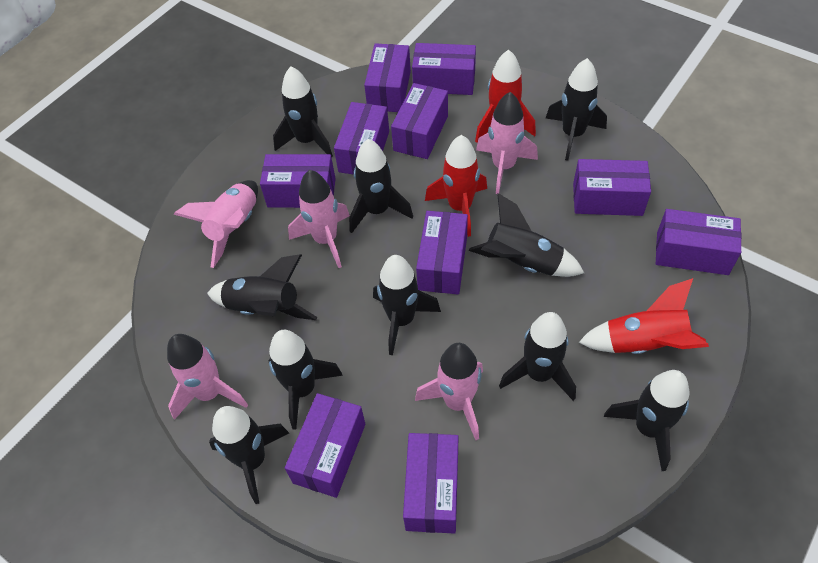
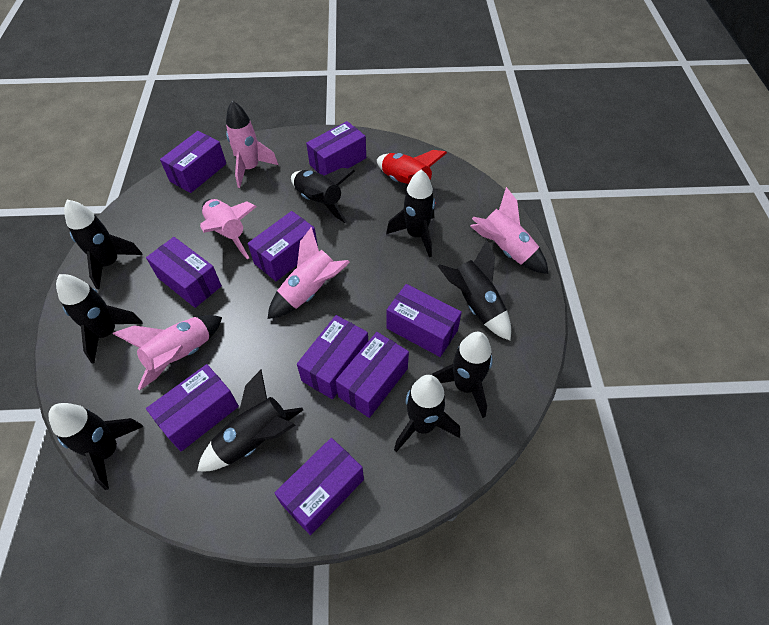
black rocket: 10 -> 9
purple box: 10 -> 9
red rocket: 3 -> 1

